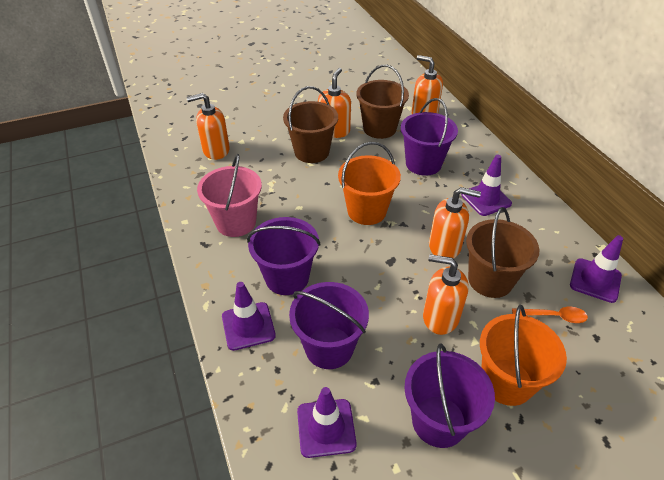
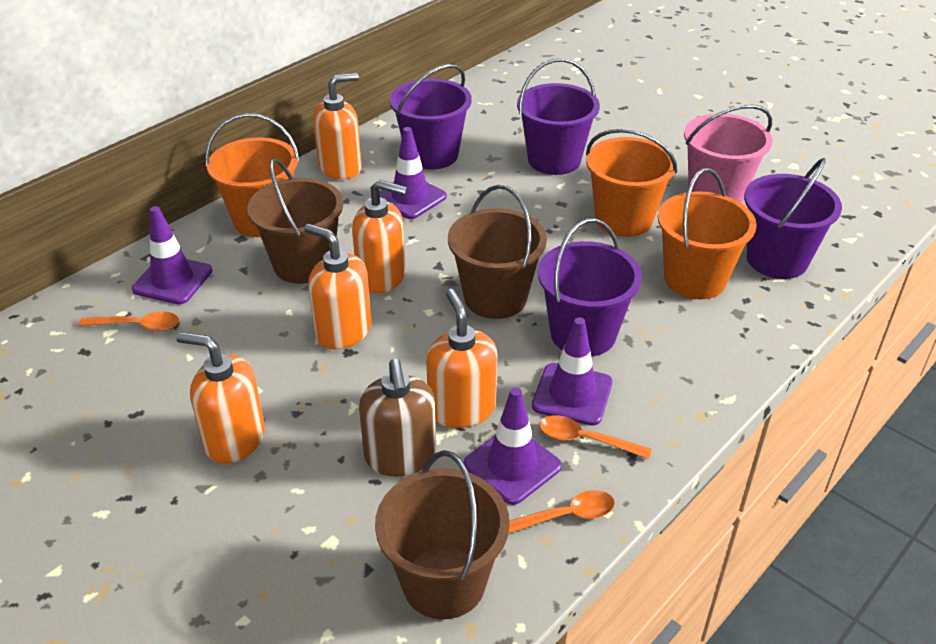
brown soap dispenser: 0 -> 1
orange bucket: 2 -> 3
orange spoon: 1 -> 3

